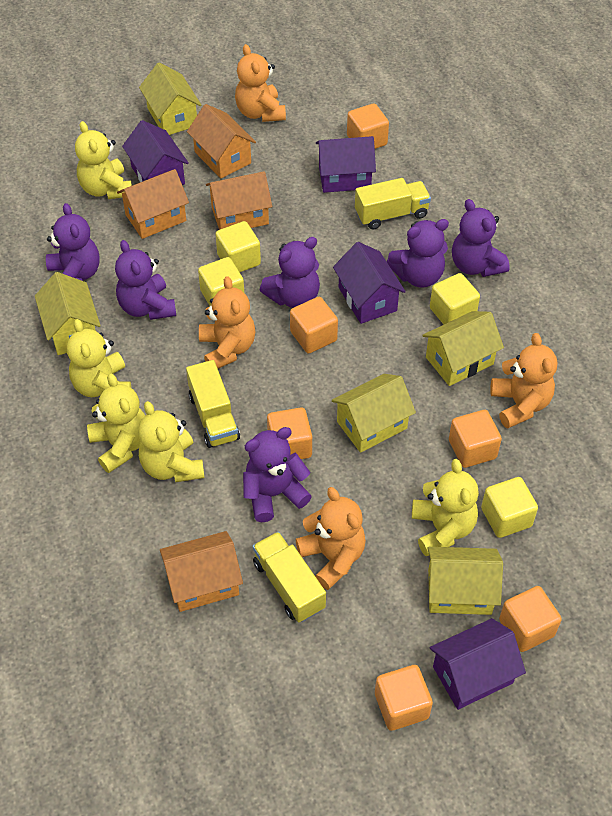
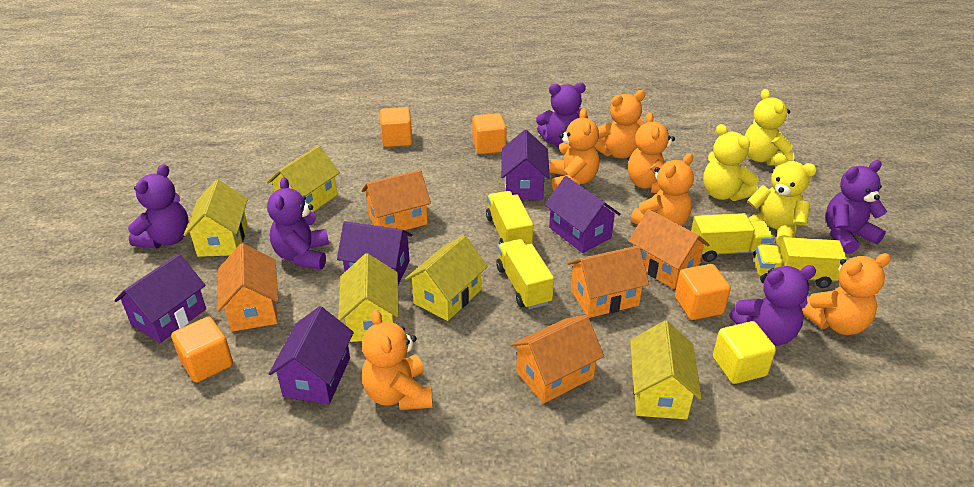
orange cube: 6 -> 4
orange house: 4 -> 5
orange teddy bear: 4 -> 6
purple house: 4 -> 5
purple teddy bear: 6 -> 5
yellow cube: 4 -> 1
yellow teddy bear: 5 -> 3
yellow truck: 3 -> 4

